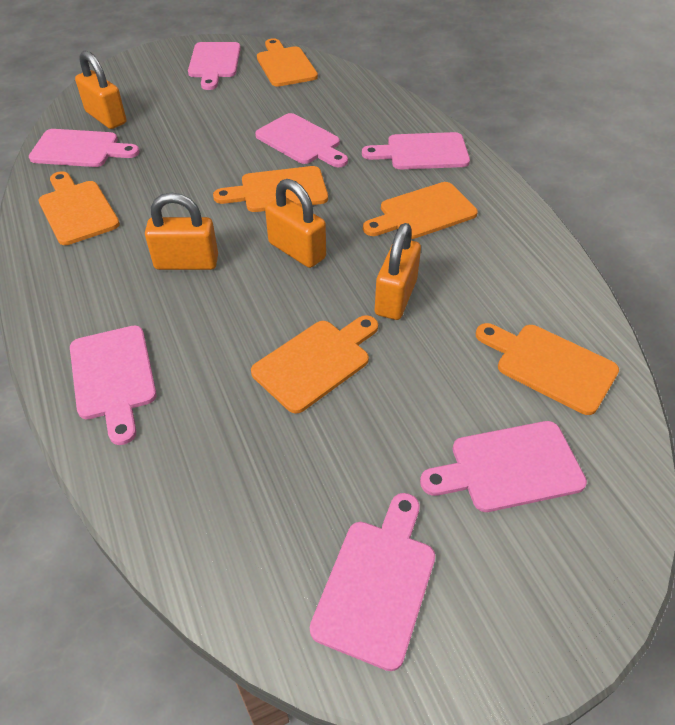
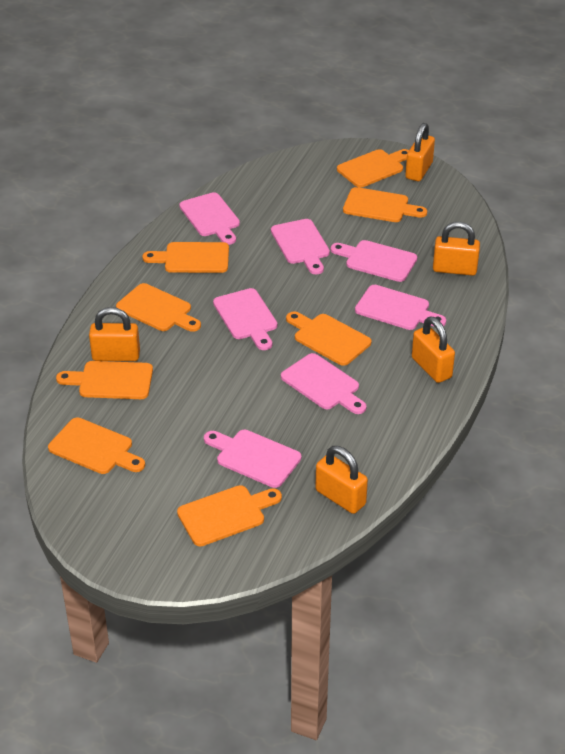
orange cutting board: 6 -> 8
orange padlock: 4 -> 5

